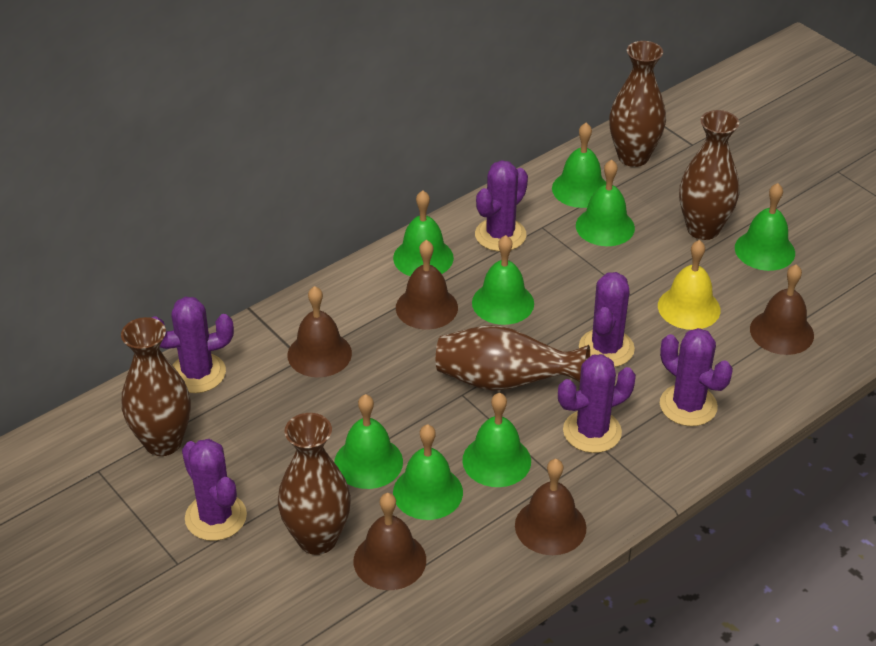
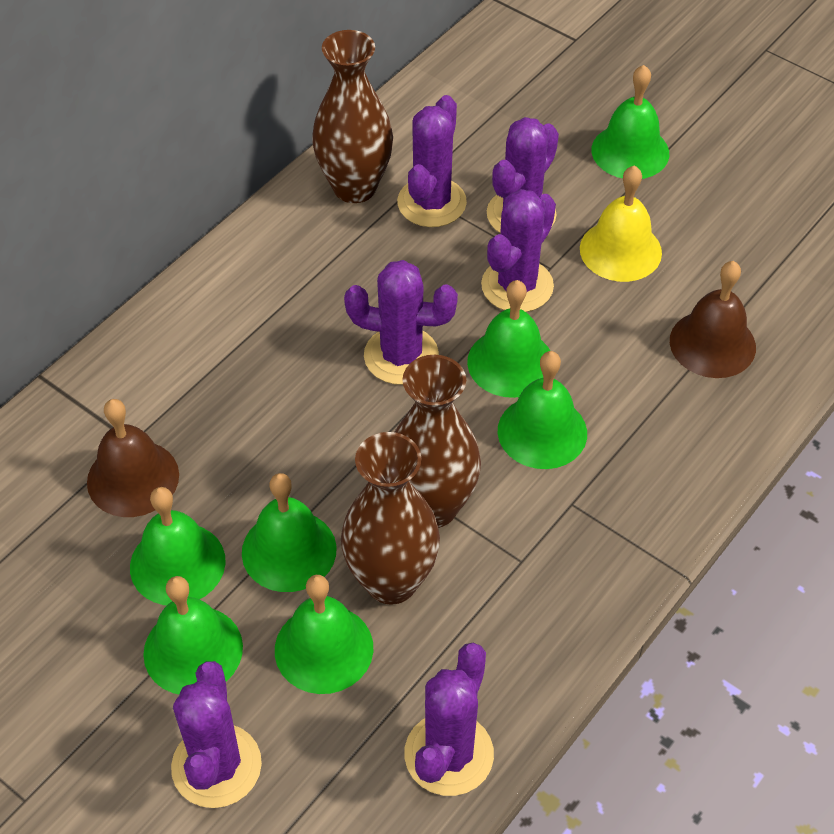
brown bell: 5 -> 2
brown vase: 5 -> 3
green bell: 8 -> 7

